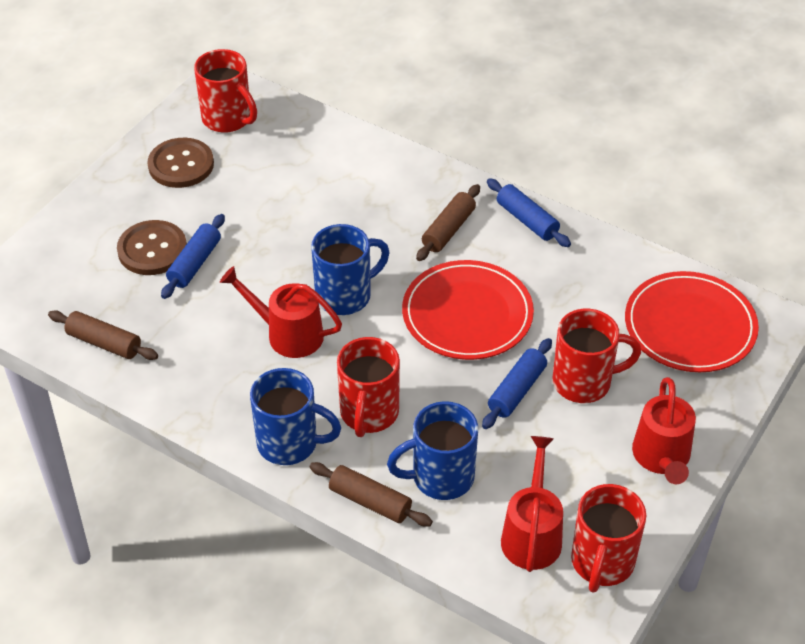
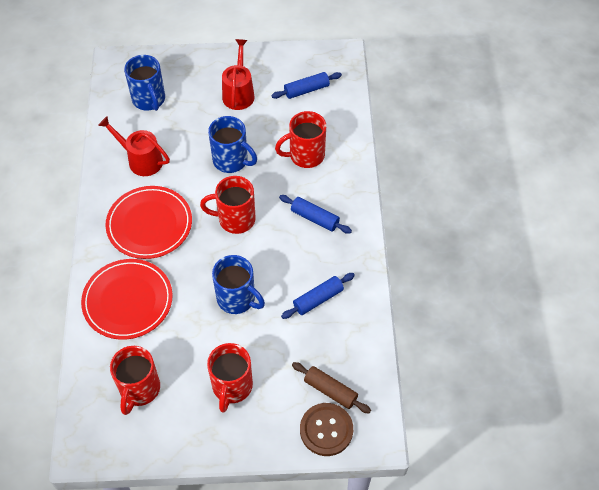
brown button: 2 -> 1
brown rolling pin: 3 -> 1
red watering can: 3 -> 2

